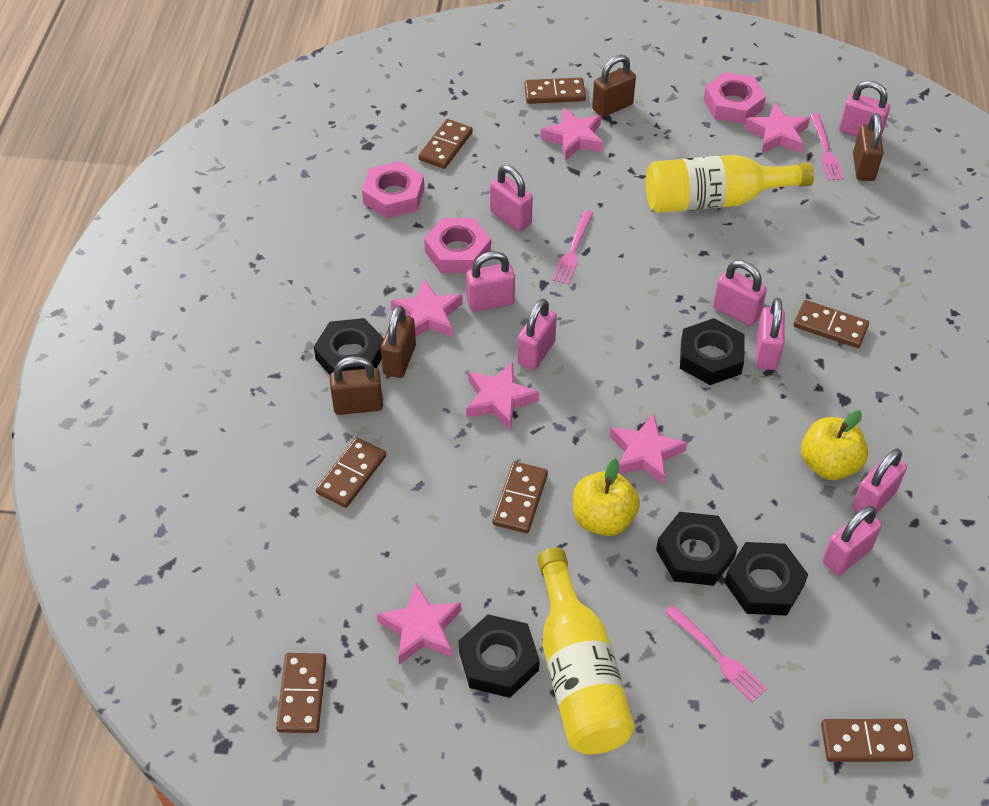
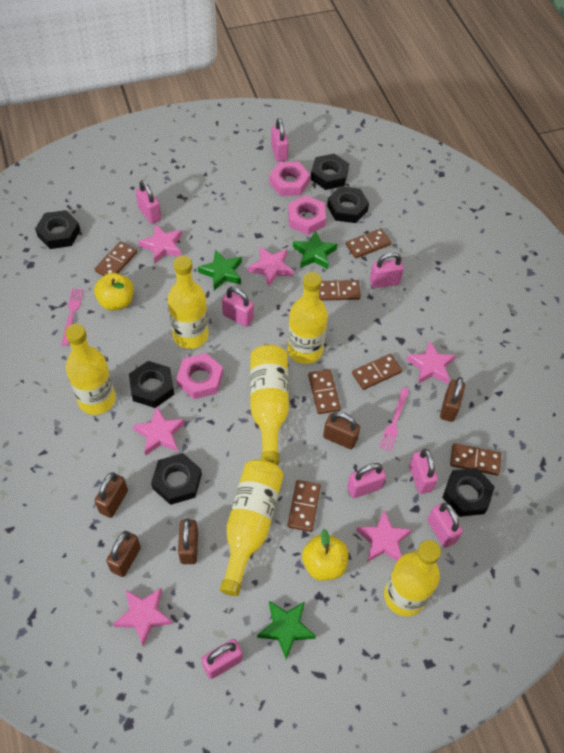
black nut: 5 -> 6
brown padlock: 4 -> 5
green star: 0 -> 3
pink fork: 3 -> 2
yellow bottle: 2 -> 6

